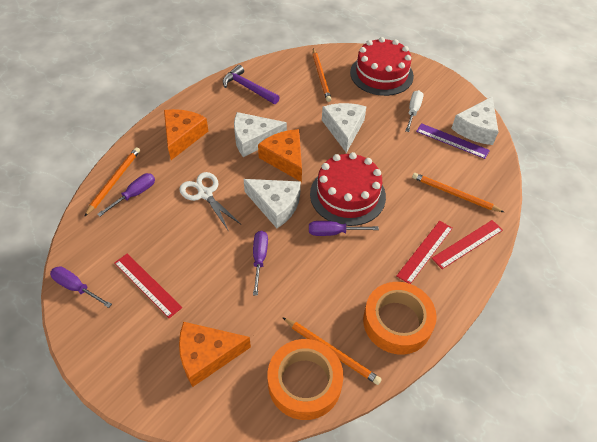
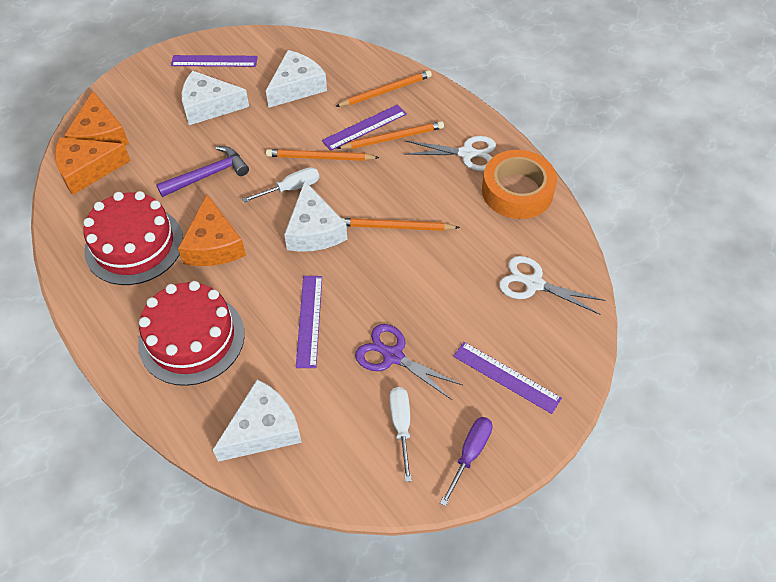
orange tape: 2 -> 1
purple ruler: 1 -> 4
purple scissors: 0 -> 1
purple screwdriver: 4 -> 1
red ruler: 3 -> 0
white scissors: 1 -> 2
white screwdriver: 1 -> 2

